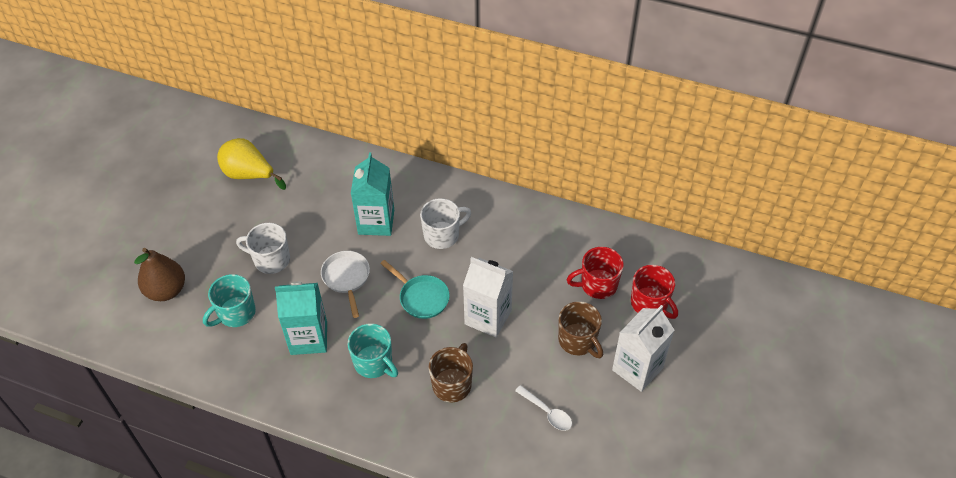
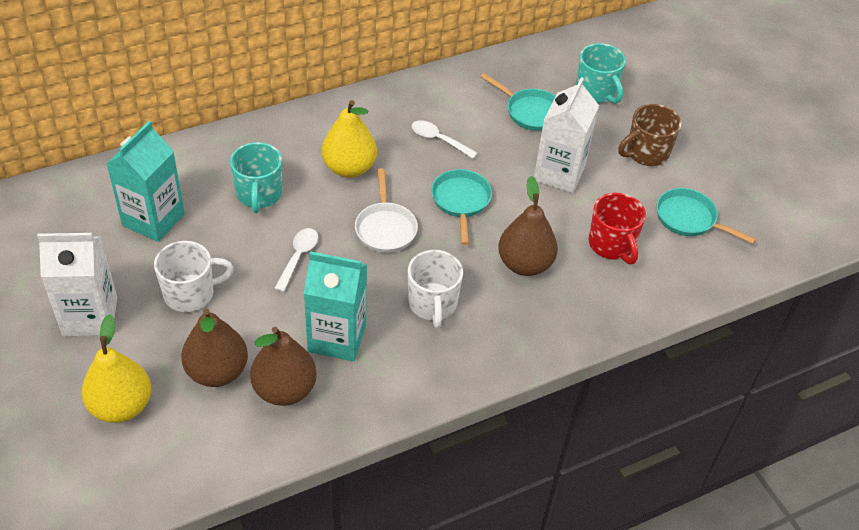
brown mug: 2 -> 1
brown pear: 1 -> 3
red mug: 2 -> 1
turquoise pan: 1 -> 3
white spoon: 1 -> 2
yellow pear: 1 -> 2

